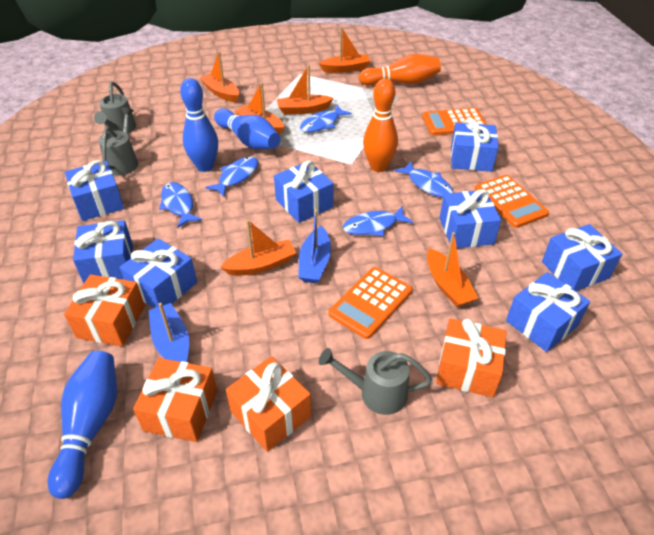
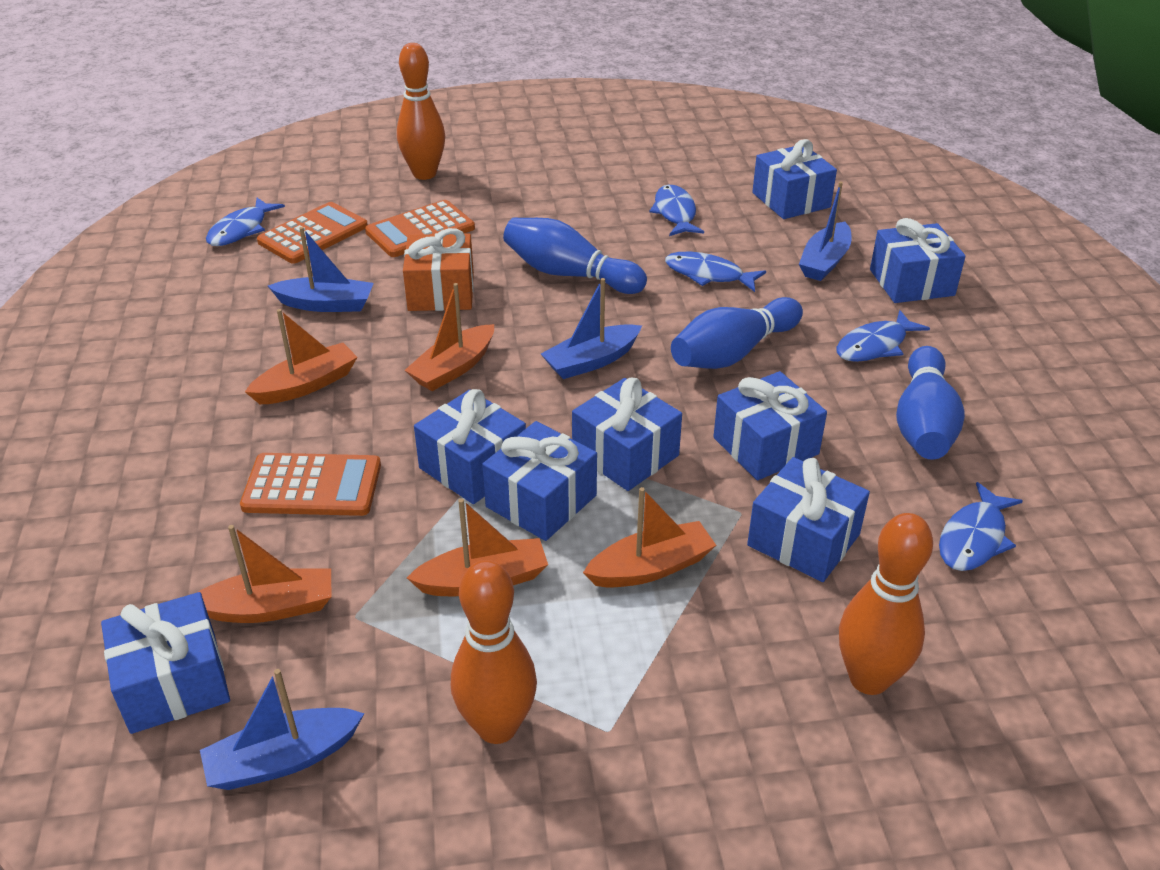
blue boat: 2 -> 4
grey watering can: 3 -> 0
orange boat: 6 -> 5
orange bowling pin: 2 -> 3
orange gift: 4 -> 1

